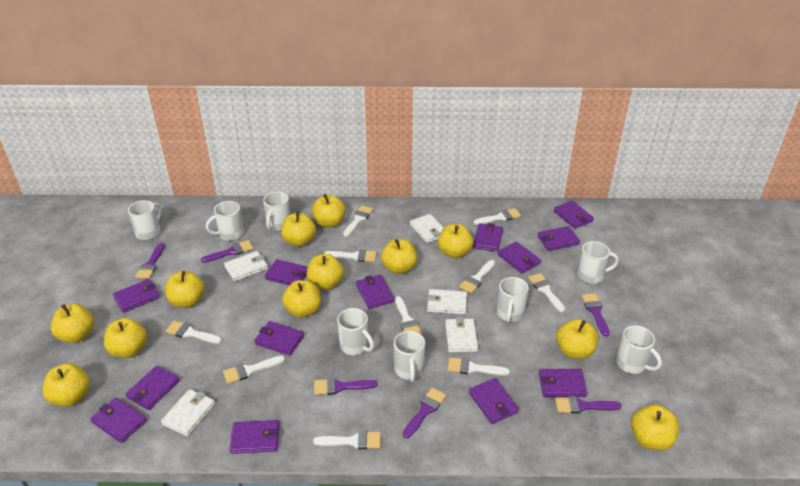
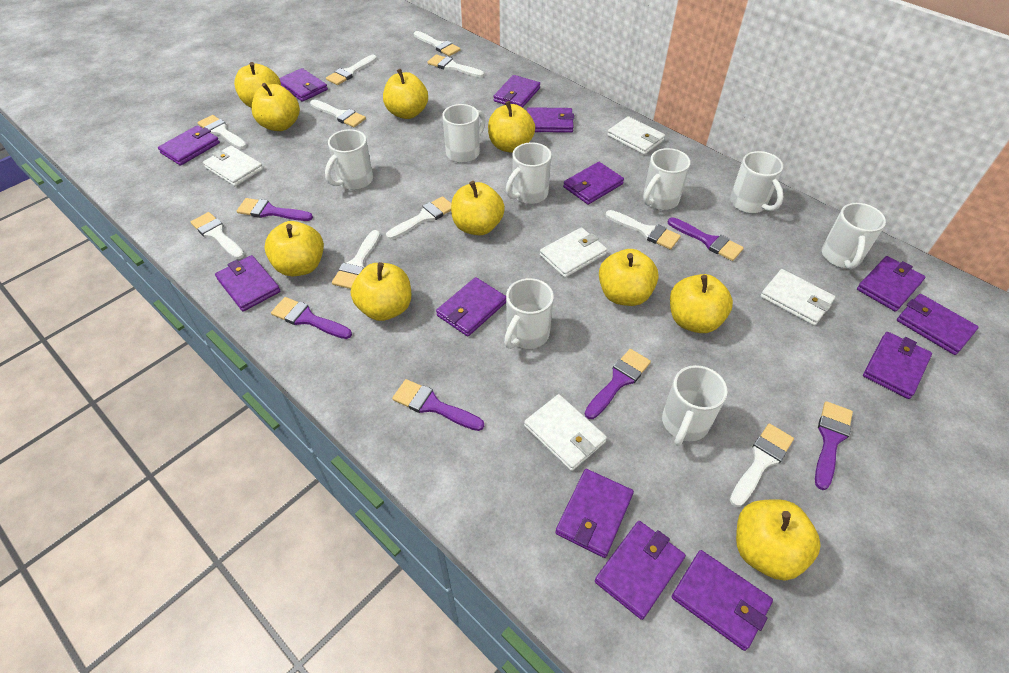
yellow apple: 12 -> 10

